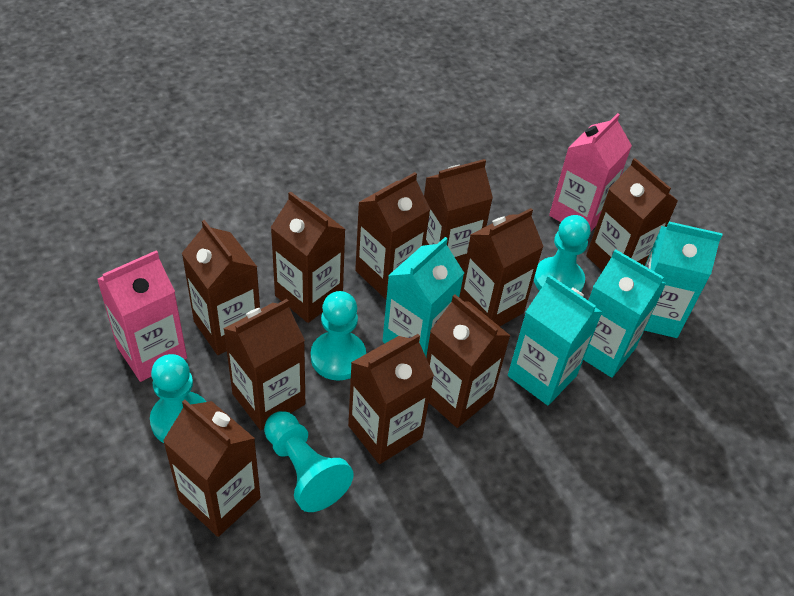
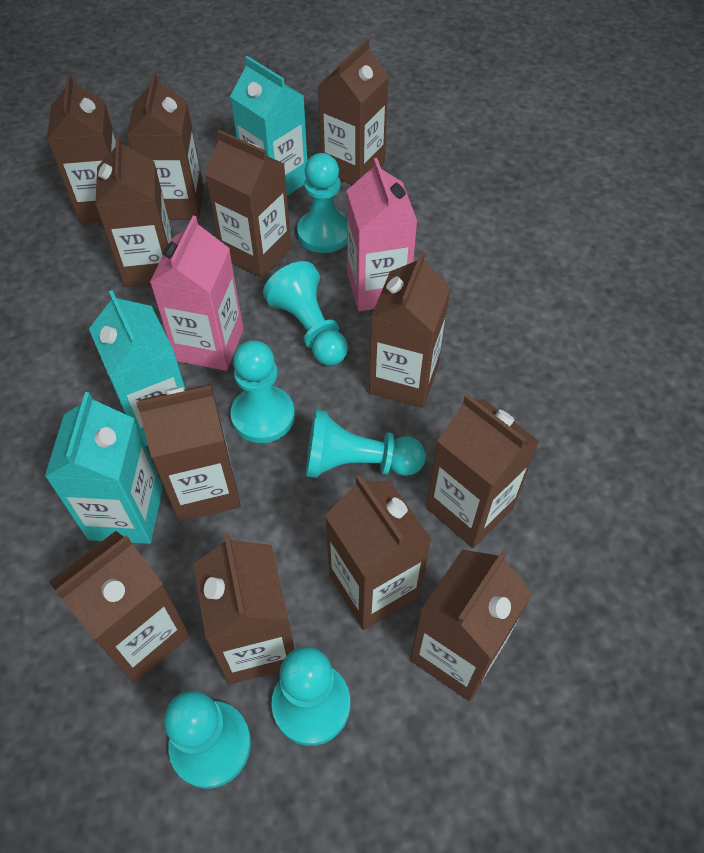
brown carton: 10 -> 12
turquoise carton: 4 -> 3
turquoise pawn: 4 -> 6

